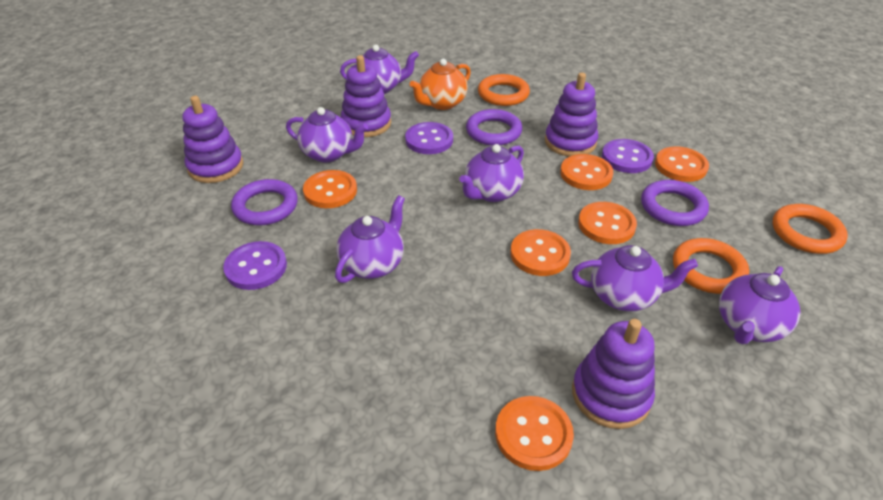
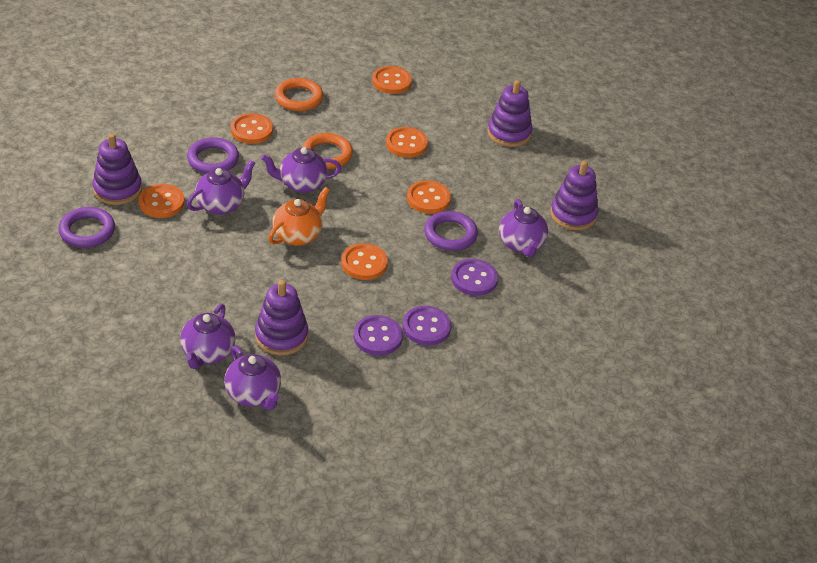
orange ring: 3 -> 2
purple teapot: 6 -> 5

